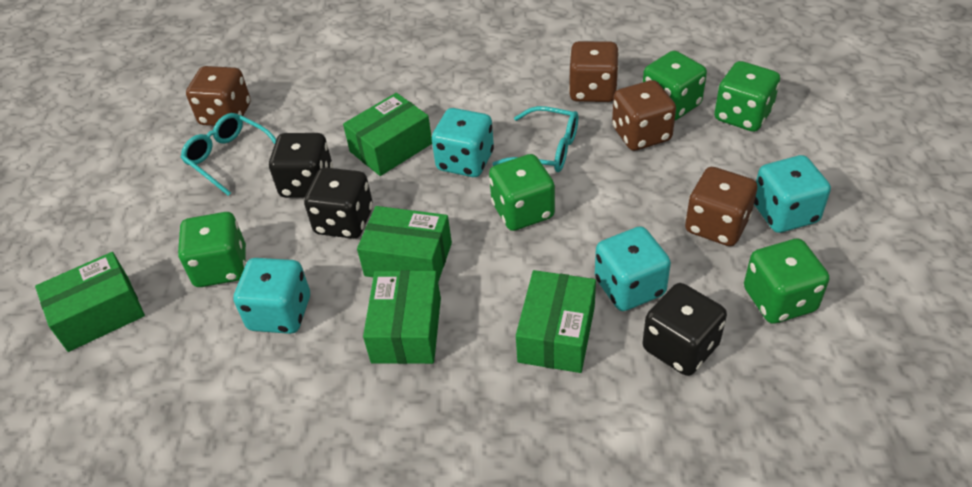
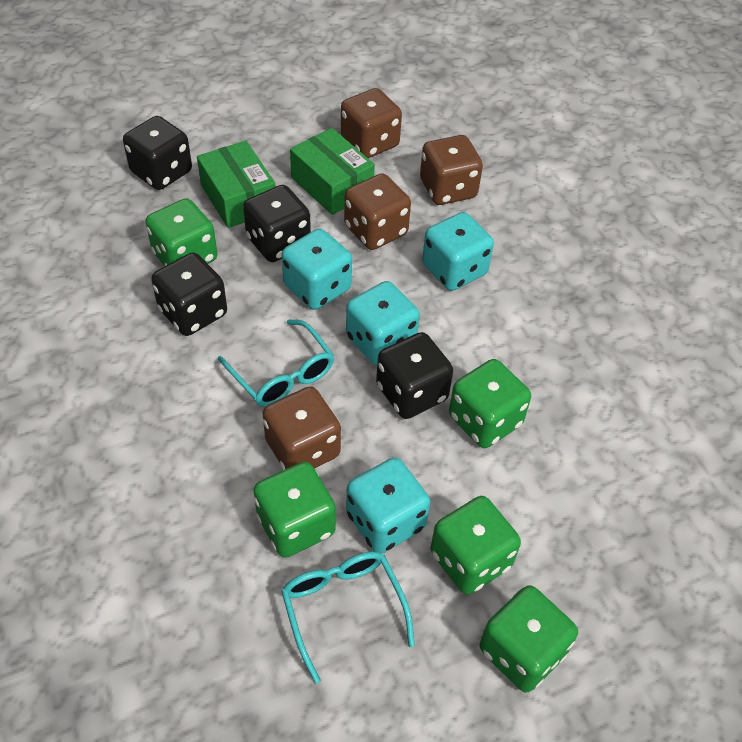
black dice: 3 -> 4
green box: 5 -> 2

